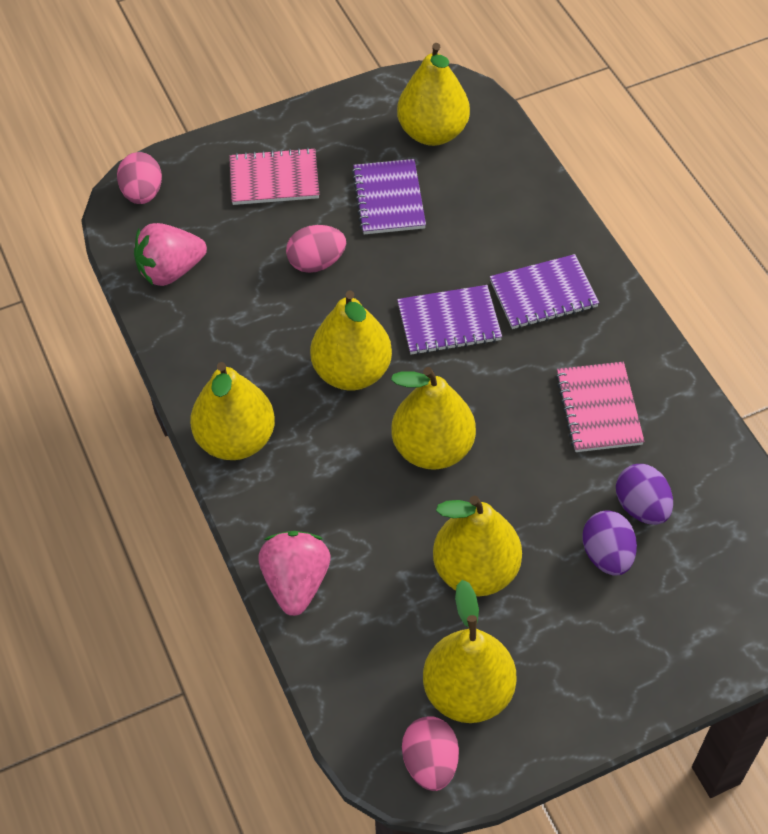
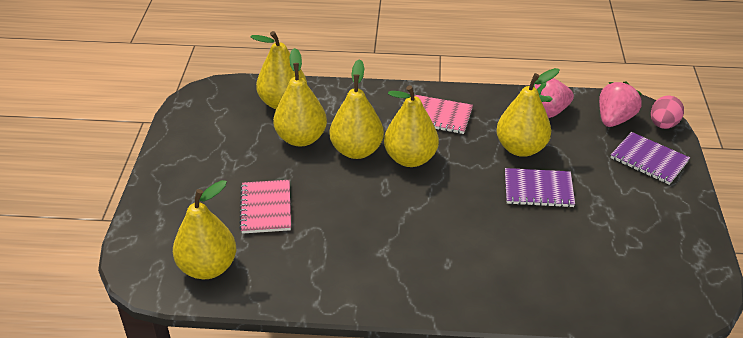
pink egg: 3 -> 1
purple egg: 2 -> 0
purple notebook: 3 -> 2

